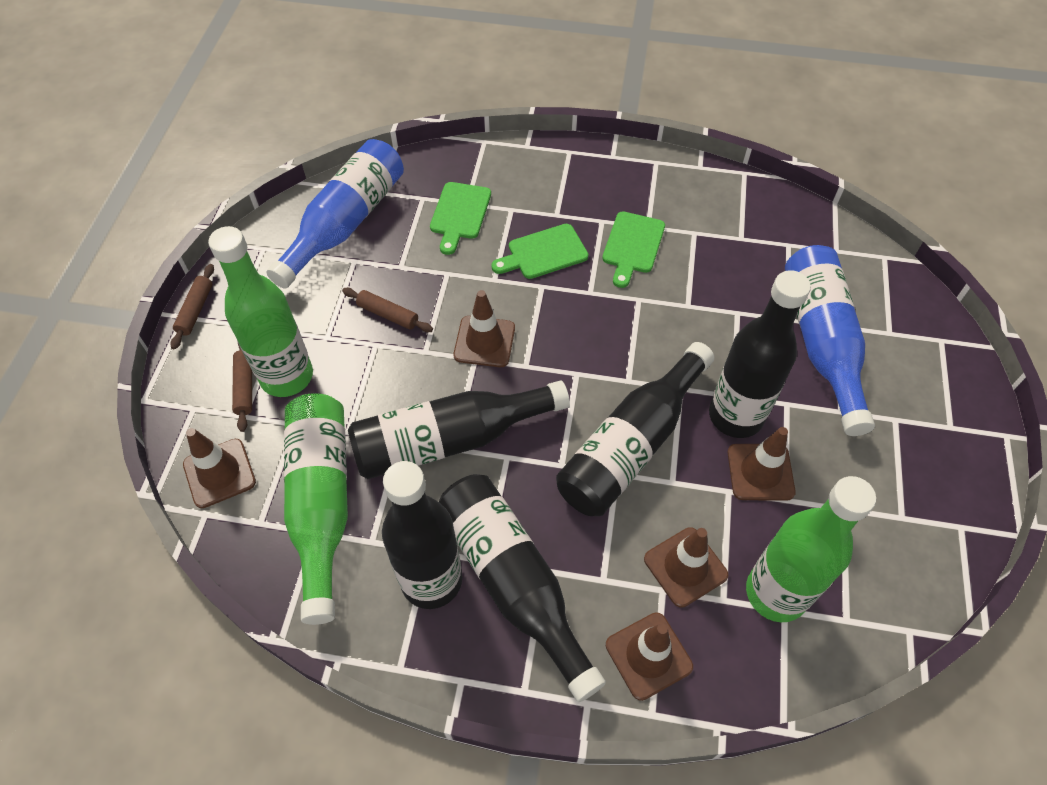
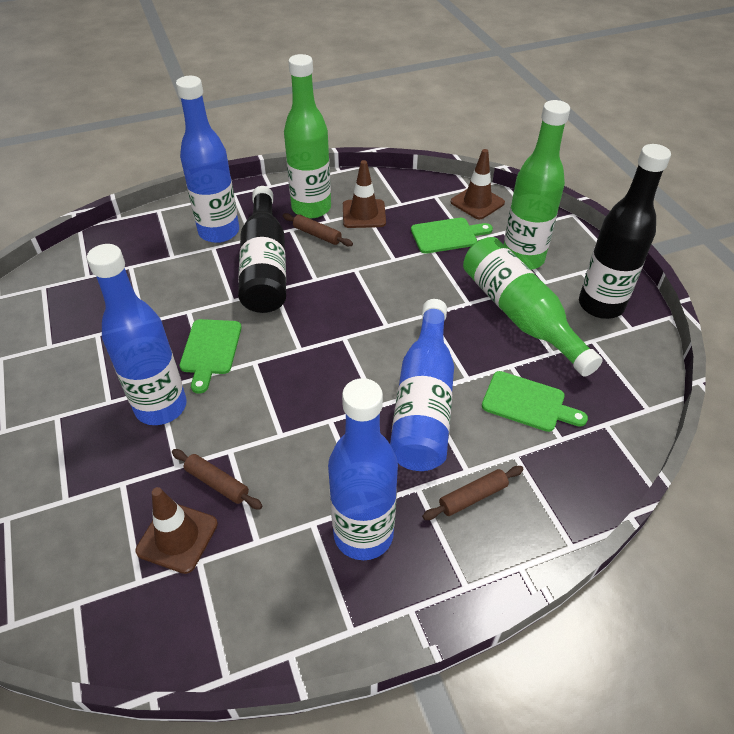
black bottle: 5 -> 2
blue bottle: 2 -> 4
brown traffic cone: 5 -> 3

